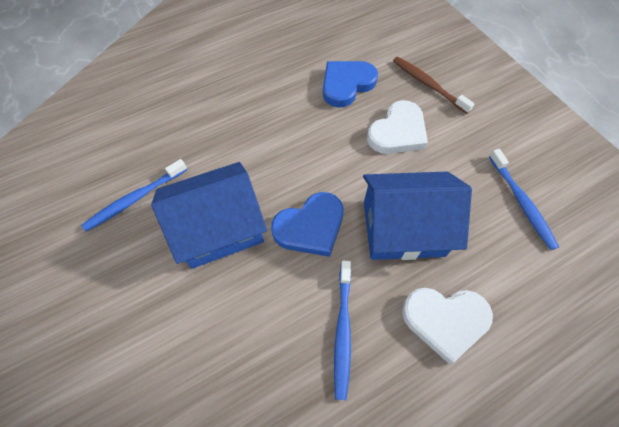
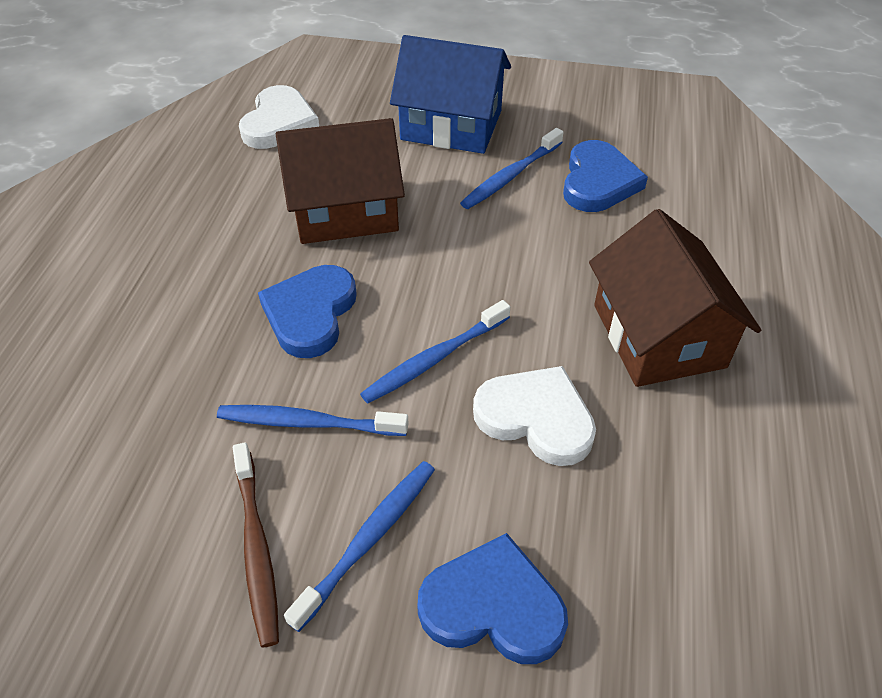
blue heart: 2 -> 3
blue house: 2 -> 1
blue toothbrush: 3 -> 4
brown house: 0 -> 2

